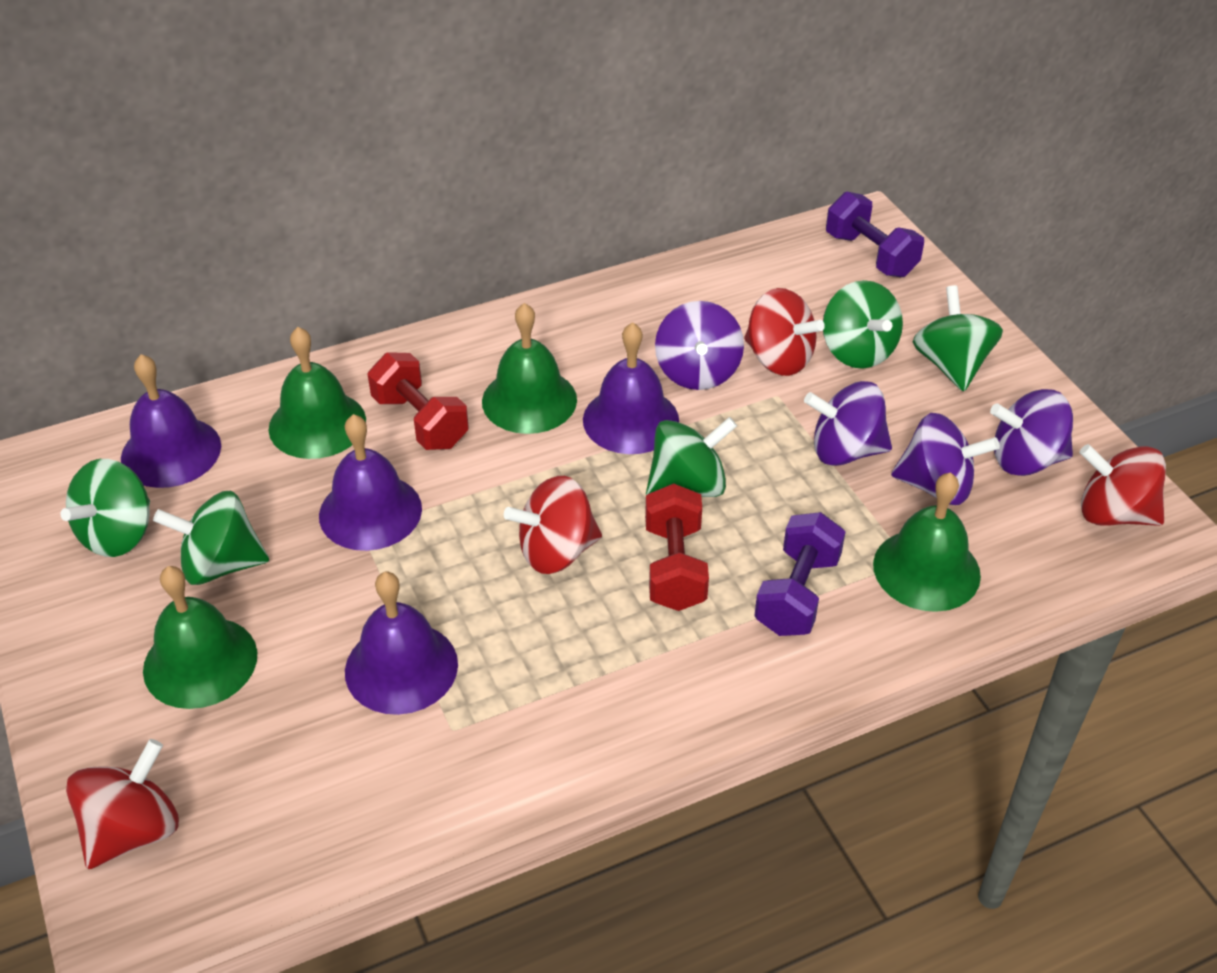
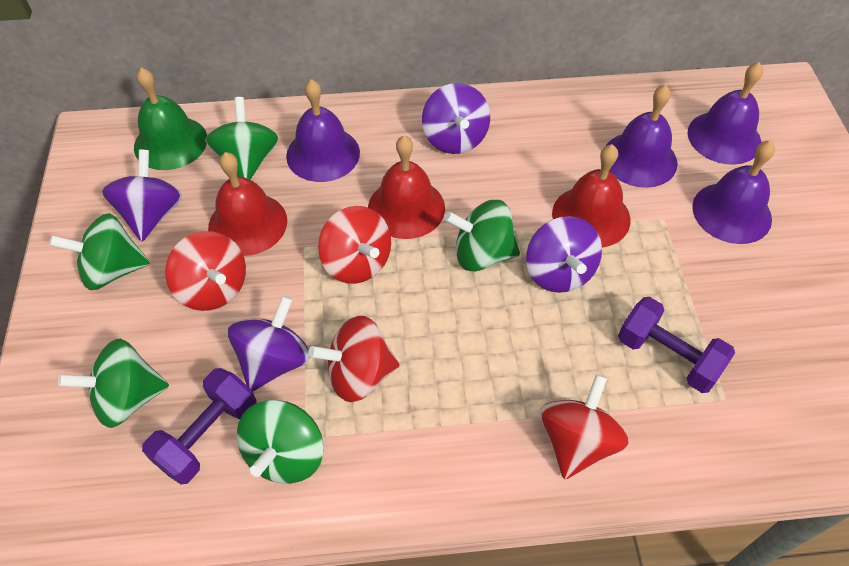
green bell: 4 -> 1
red bell: 0 -> 3
red dumbbell: 2 -> 0

